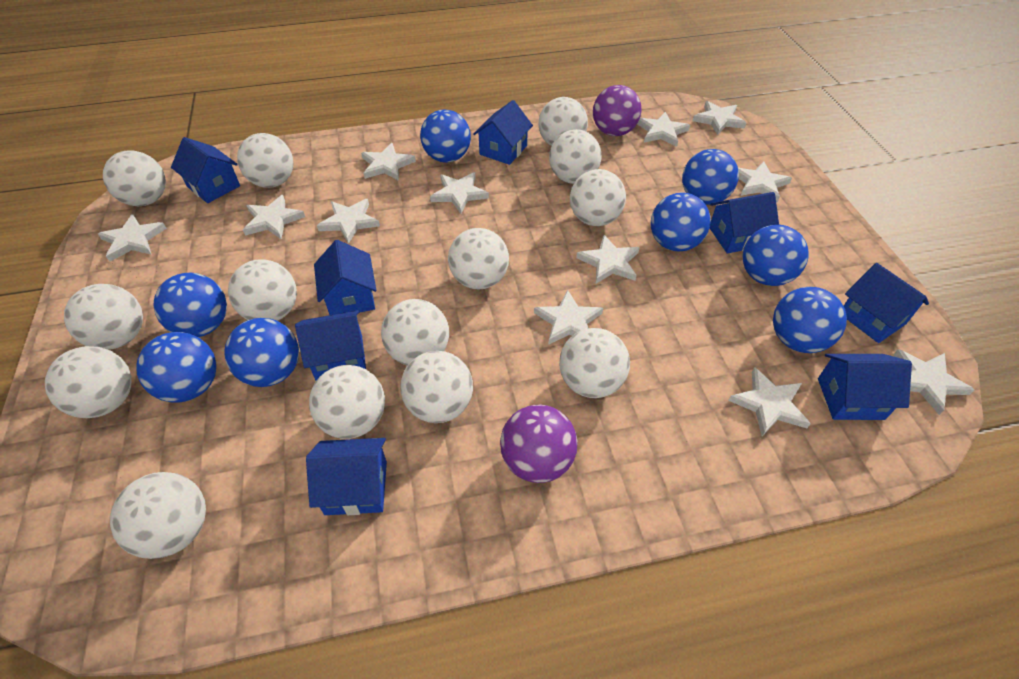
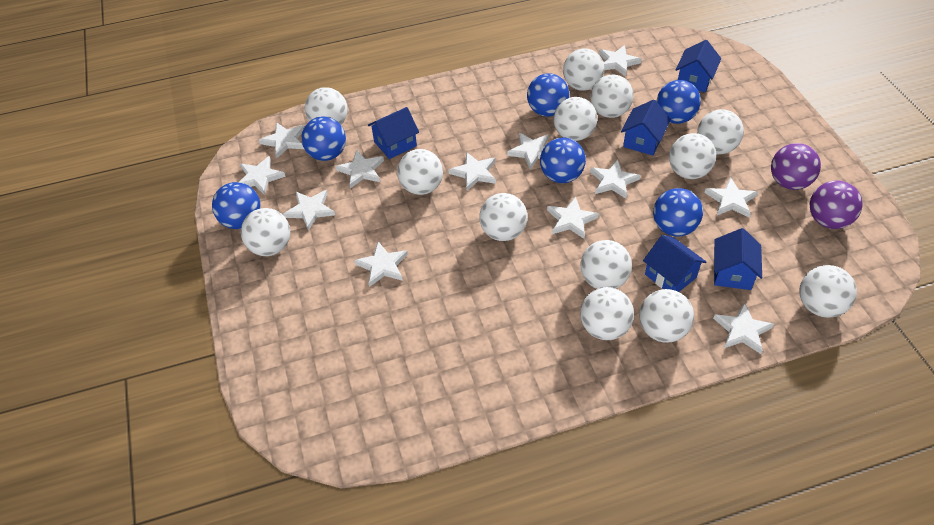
blue ball: 8 -> 6
blue house: 8 -> 5
white ball: 14 -> 13

